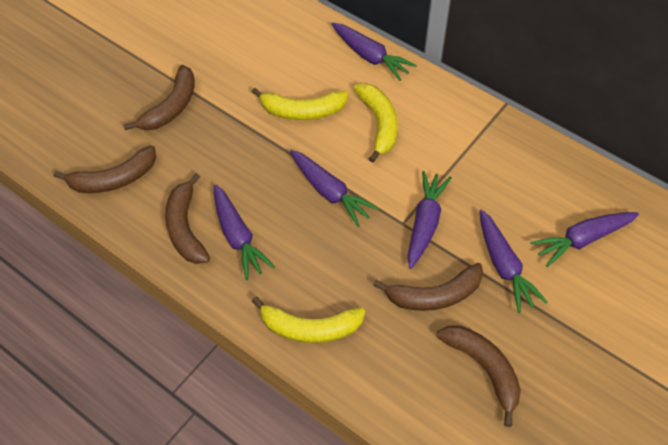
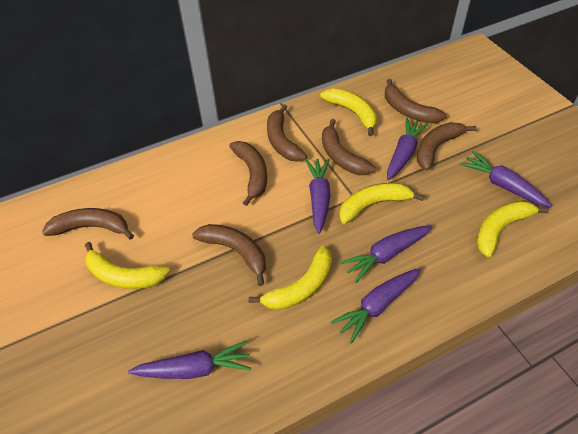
brown banana: 5 -> 7
yellow banana: 3 -> 5

